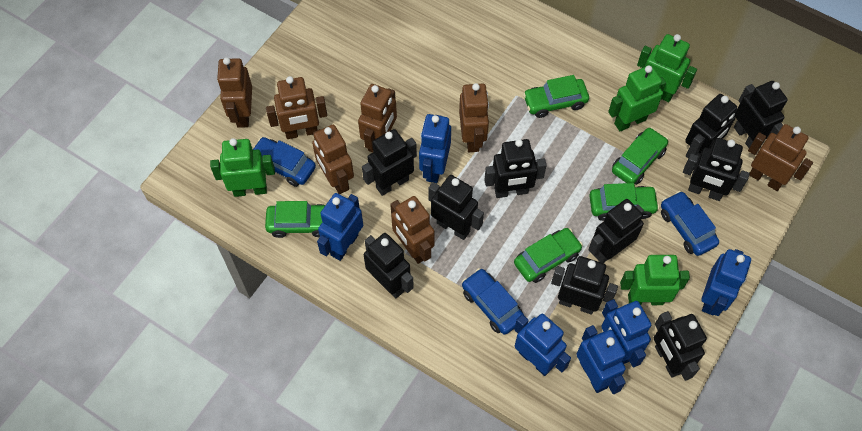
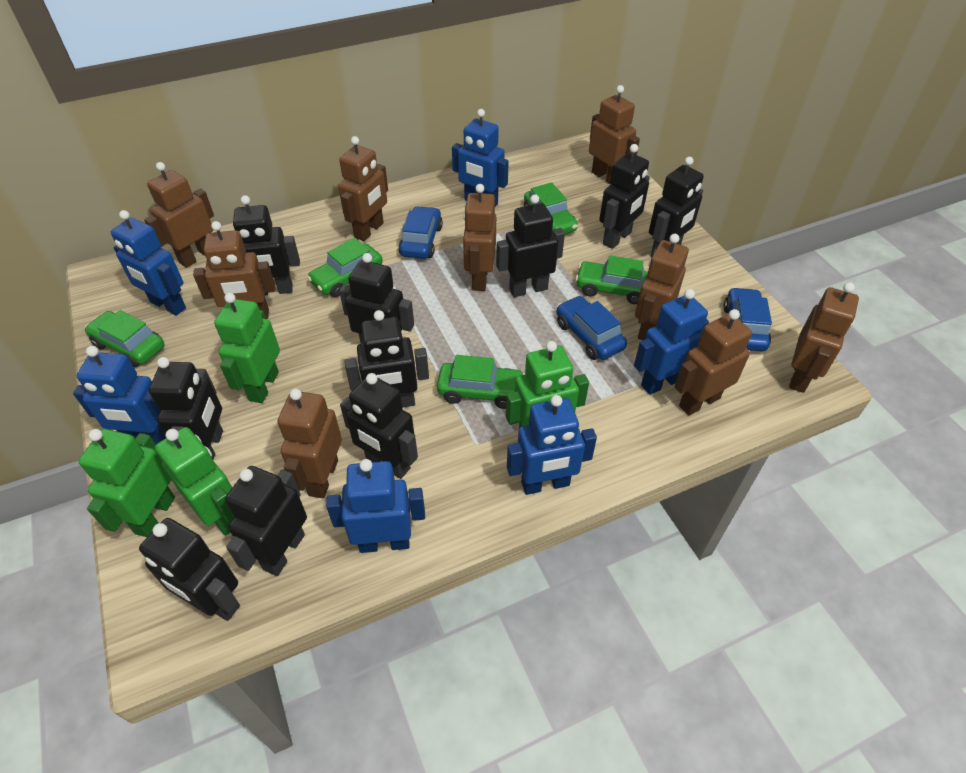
brown robot: 7 -> 9

